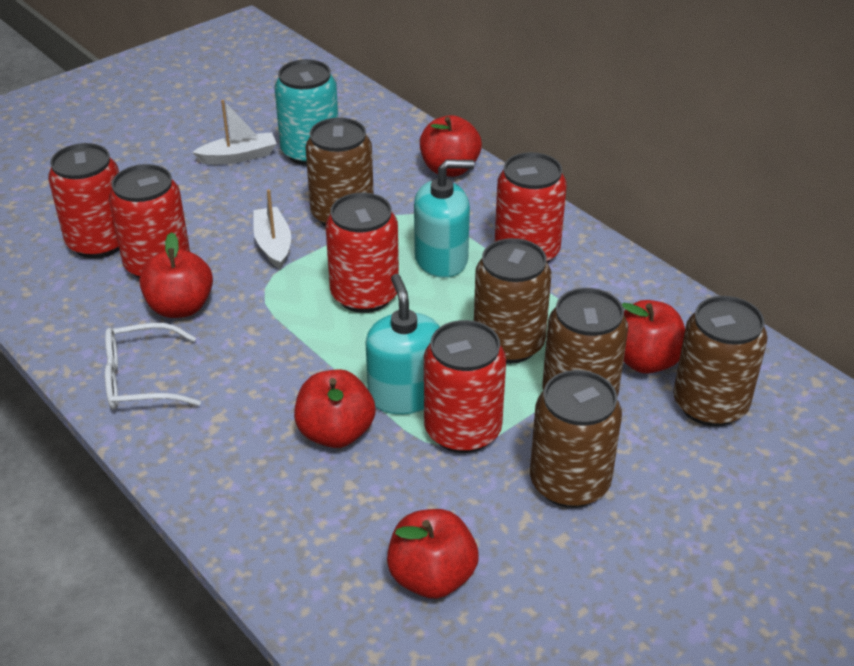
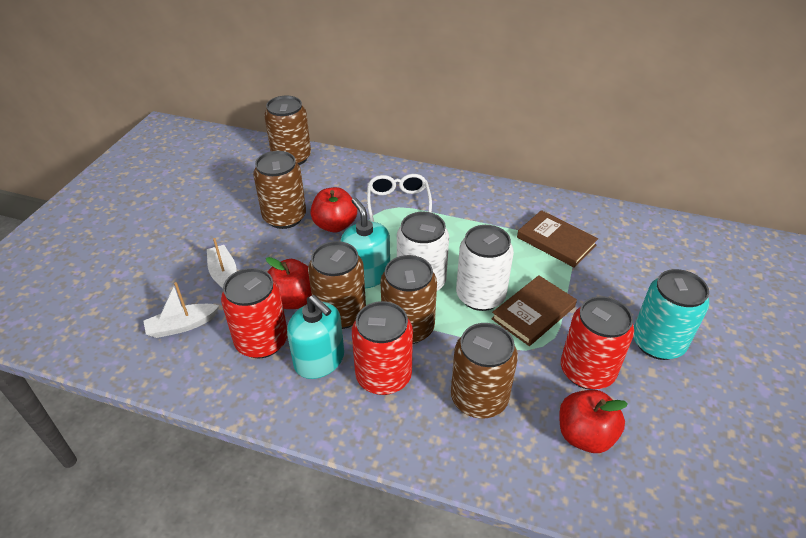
brown book: 0 -> 2
red apple: 5 -> 3
red can: 5 -> 3
white can: 0 -> 2

